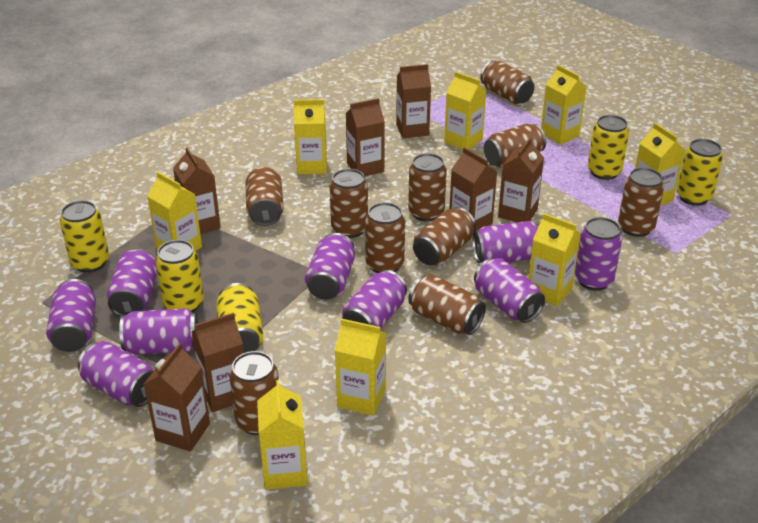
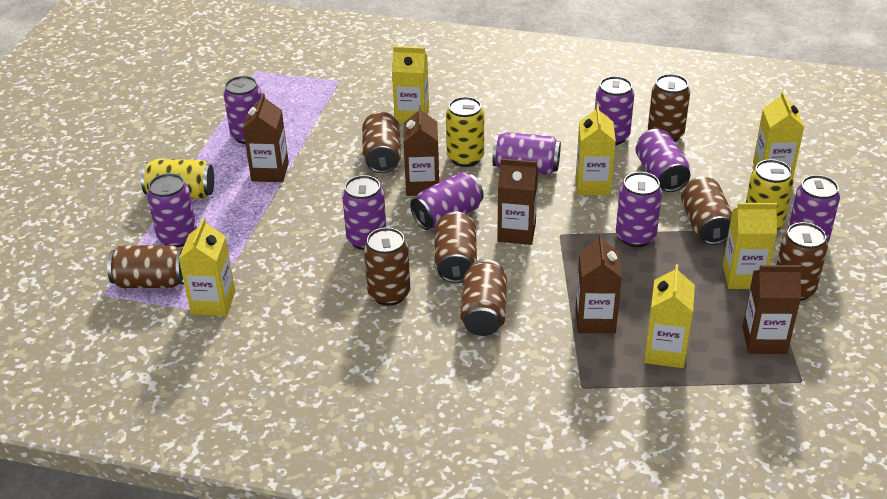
brown can: 10 -> 8
brown carton: 7 -> 5
yellow can: 5 -> 3
yellow carton: 8 -> 6

